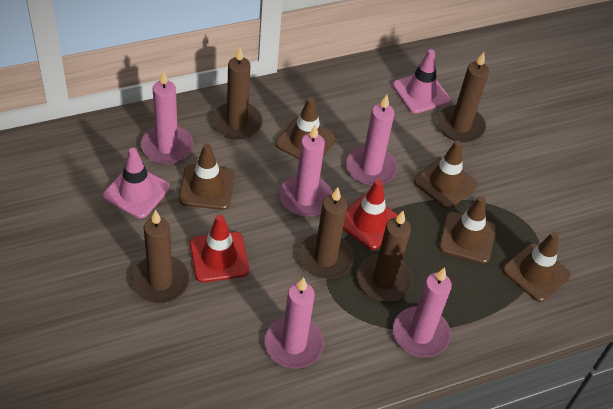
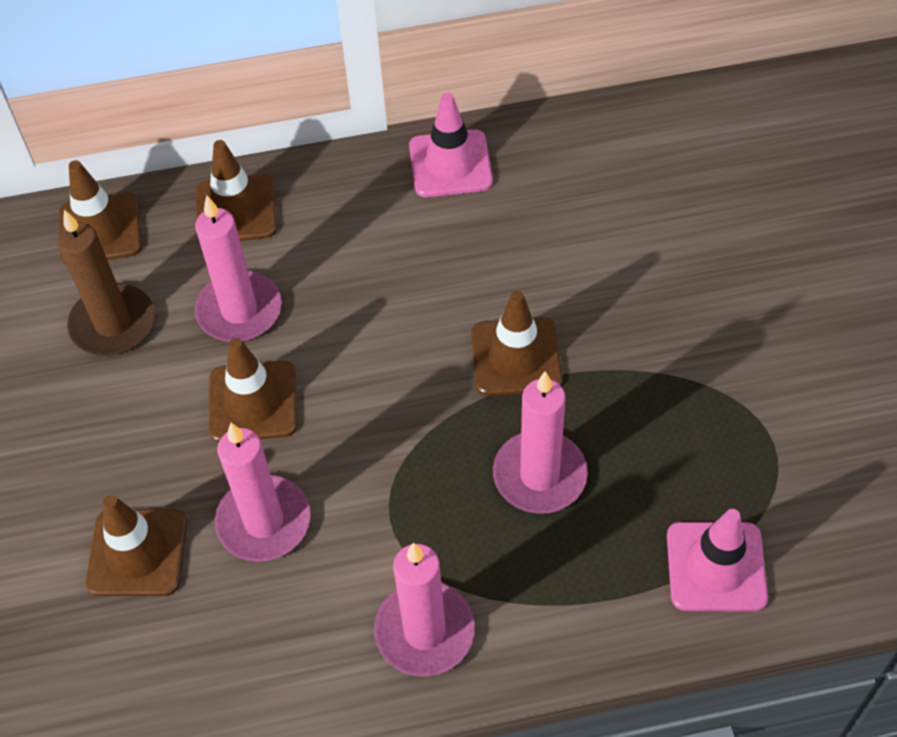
brown candle: 5 -> 1
pink candle: 5 -> 4
red traffic cone: 2 -> 0

